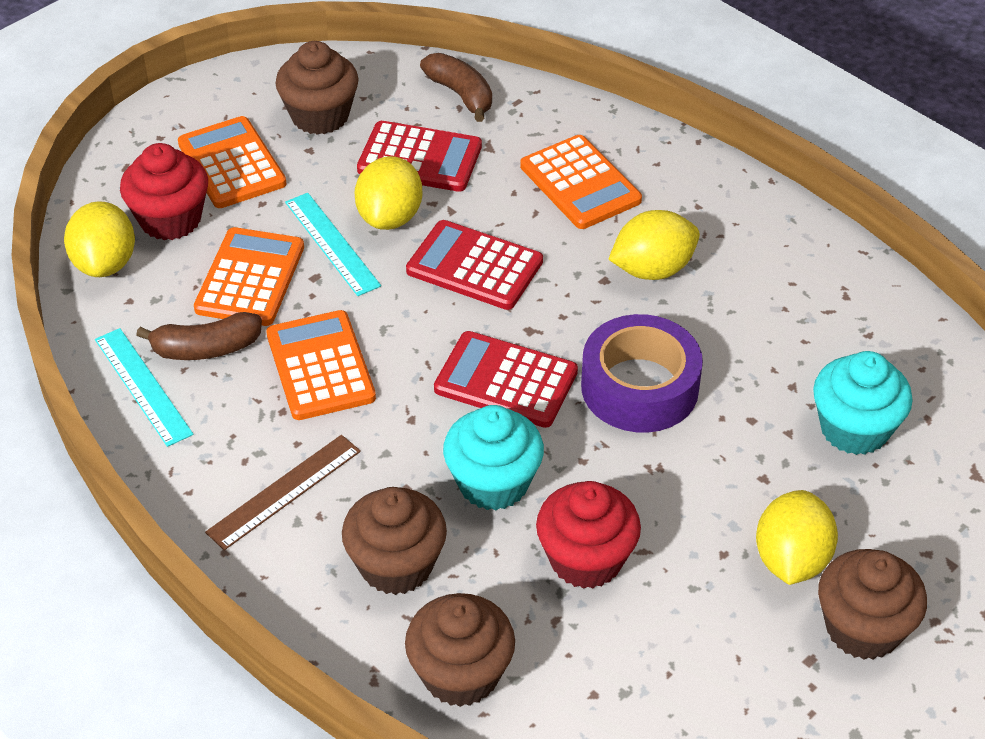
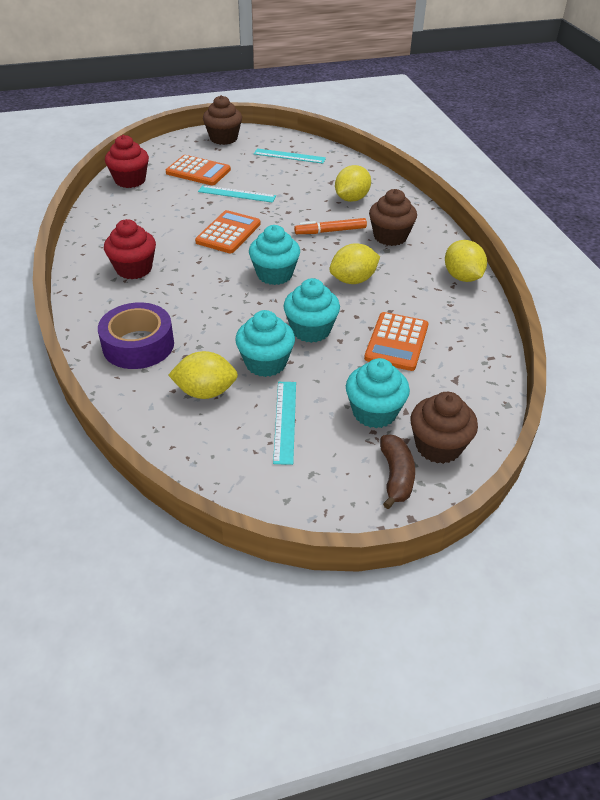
brown banana: 2 -> 1
brown cupcake: 4 -> 3
brown ruler: 1 -> 0
orange calculator: 4 -> 3
orange marker: 0 -> 1
red calculator: 3 -> 0
turquoise cupcake: 2 -> 4
turquoise ruler: 2 -> 3

